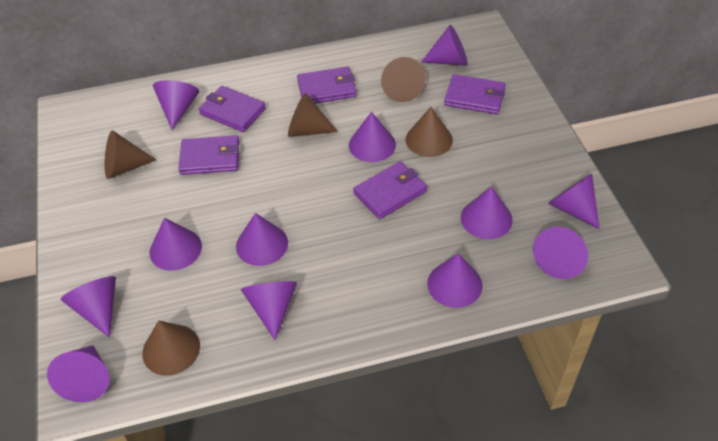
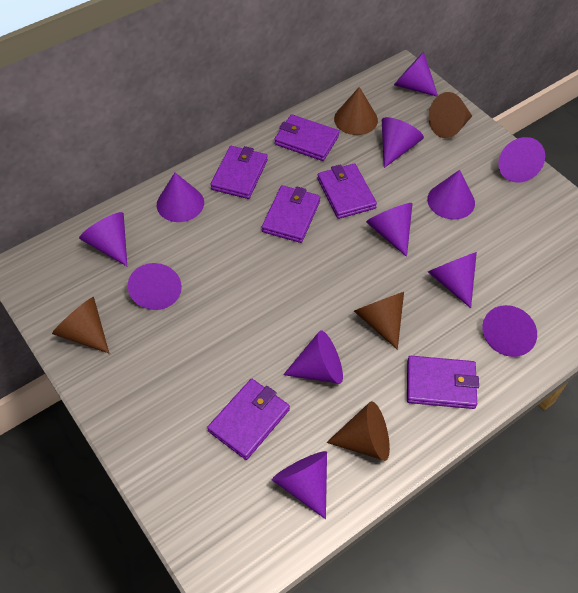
purple wallet: 5 -> 6

